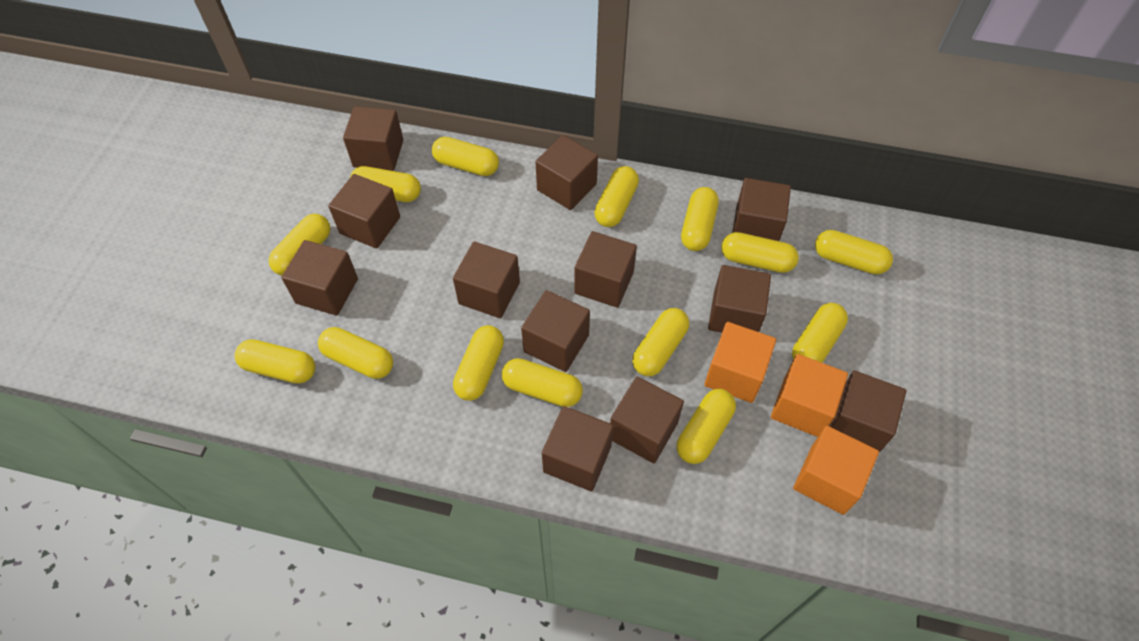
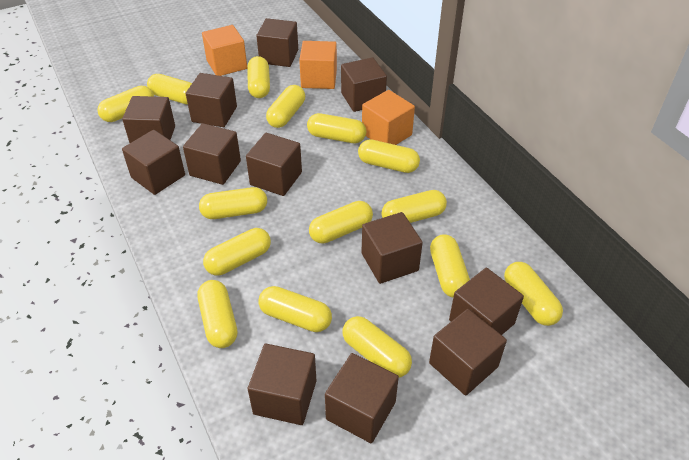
yellow capsule: 14 -> 15

